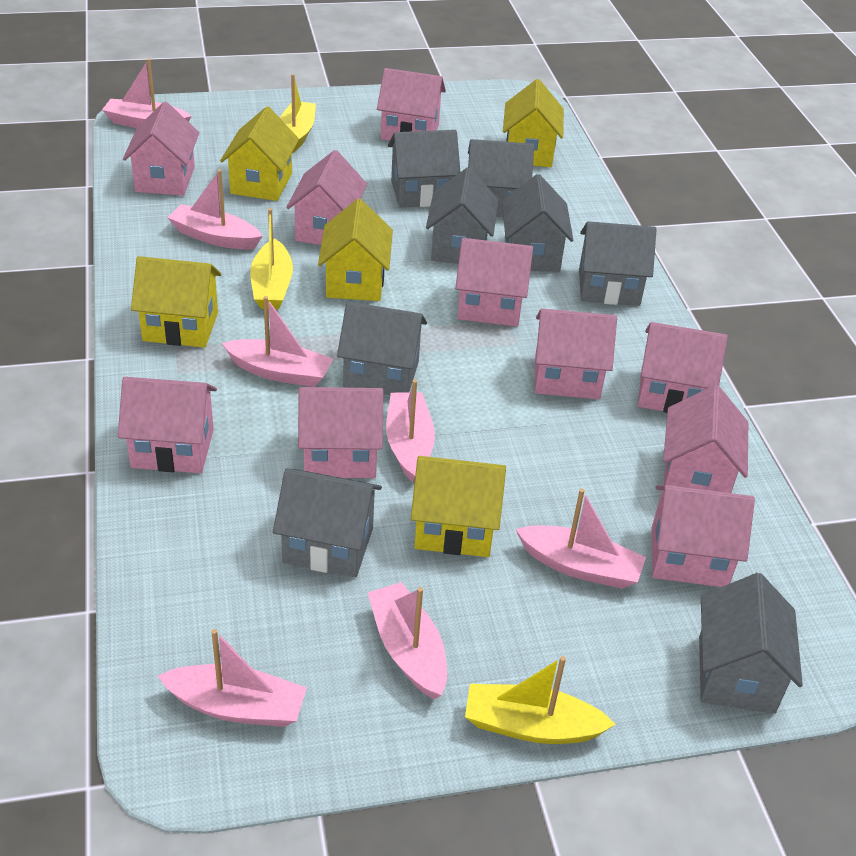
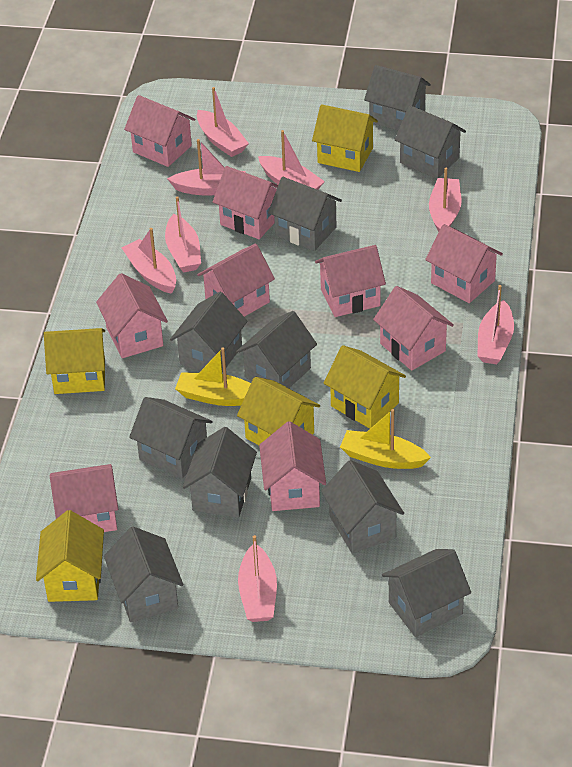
grey house: 8 -> 10
pink boat: 7 -> 8
pink house: 10 -> 9
yellow boat: 3 -> 2

